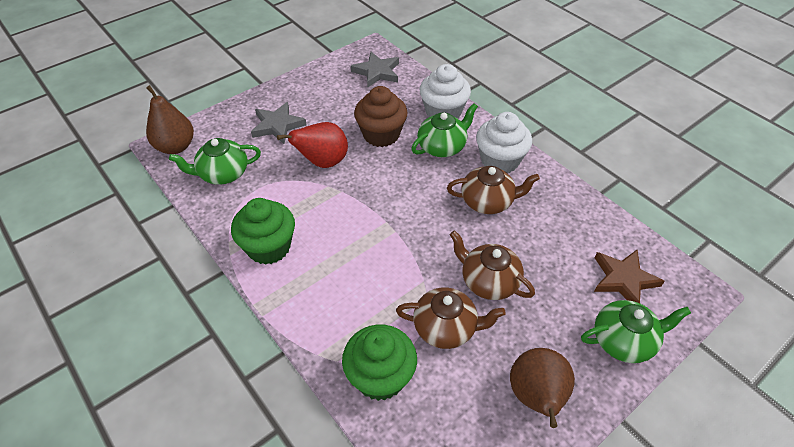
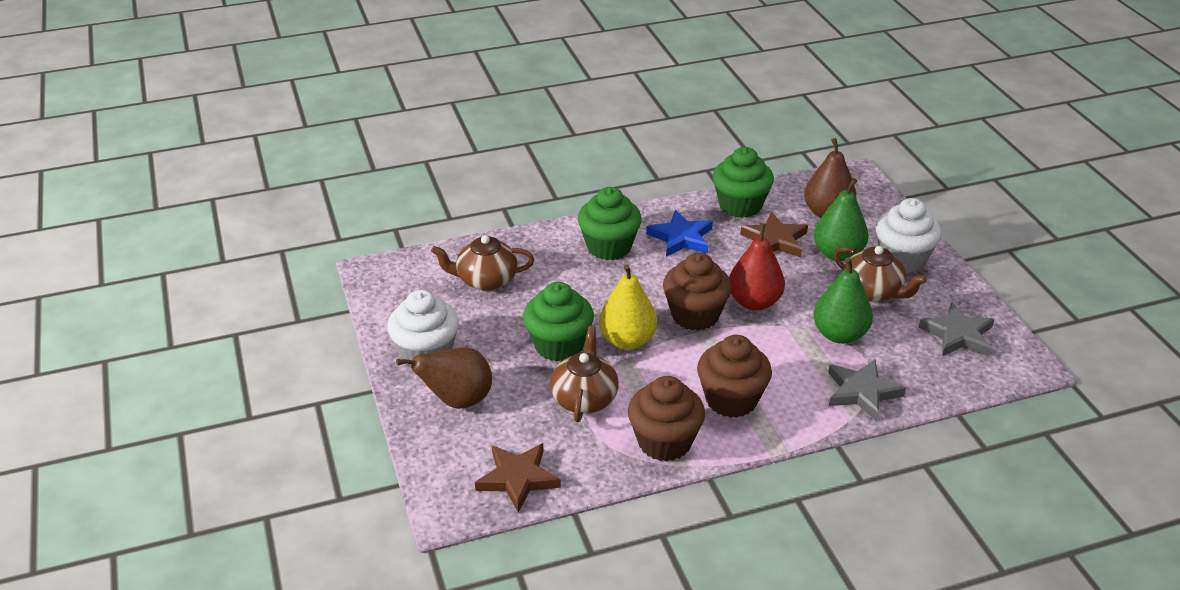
blue star: 0 -> 1
brown cupcake: 1 -> 3
brown star: 1 -> 2
green cupcake: 2 -> 3
green pear: 0 -> 2
green teapot: 3 -> 0
yellow pear: 0 -> 1

